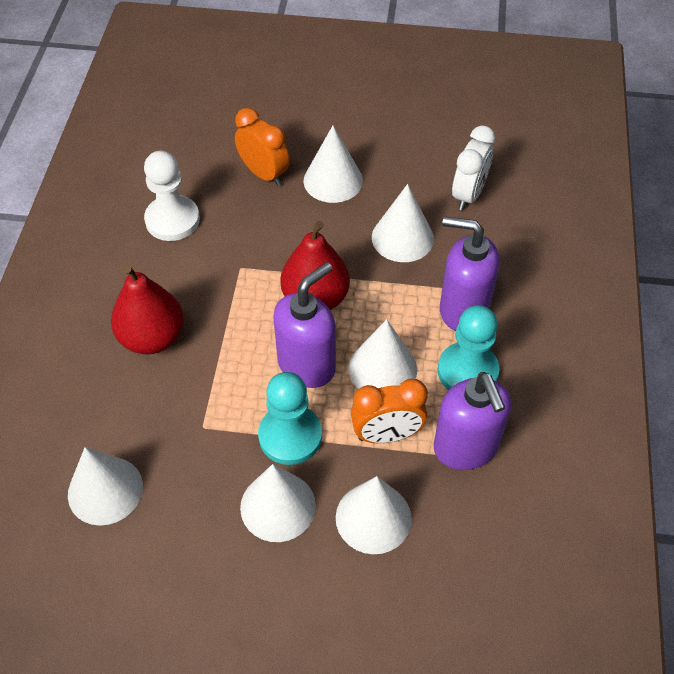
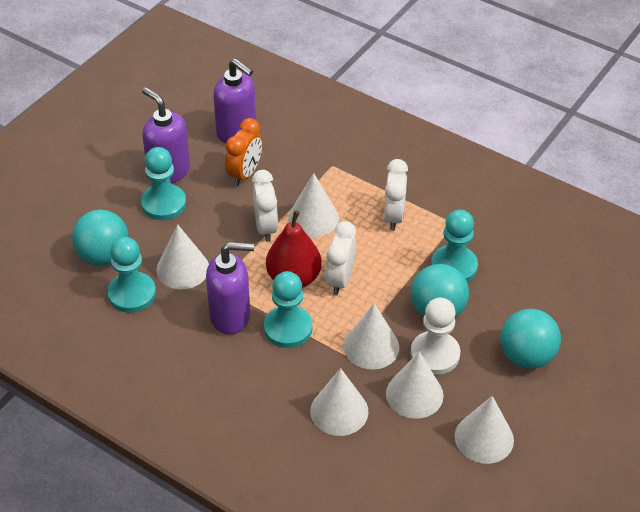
orange clock: 2 -> 1
red pear: 2 -> 1
turquoise ball: 0 -> 3
turquoise pawn: 2 -> 4
white clock: 1 -> 3

